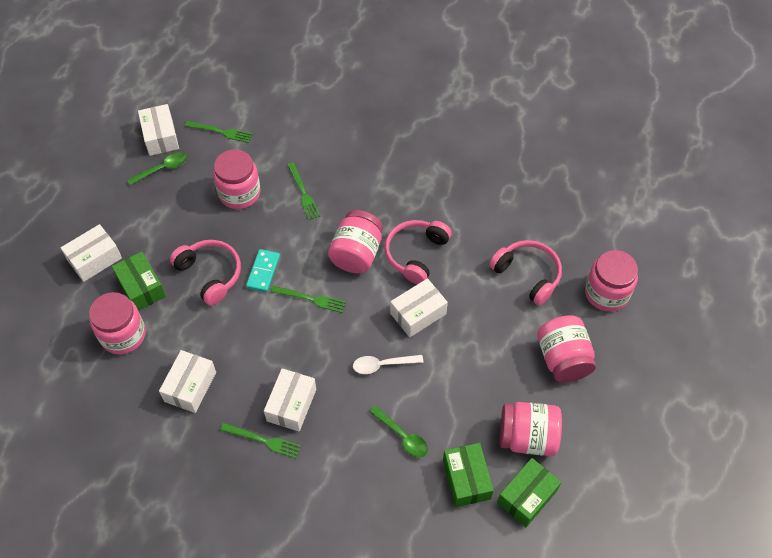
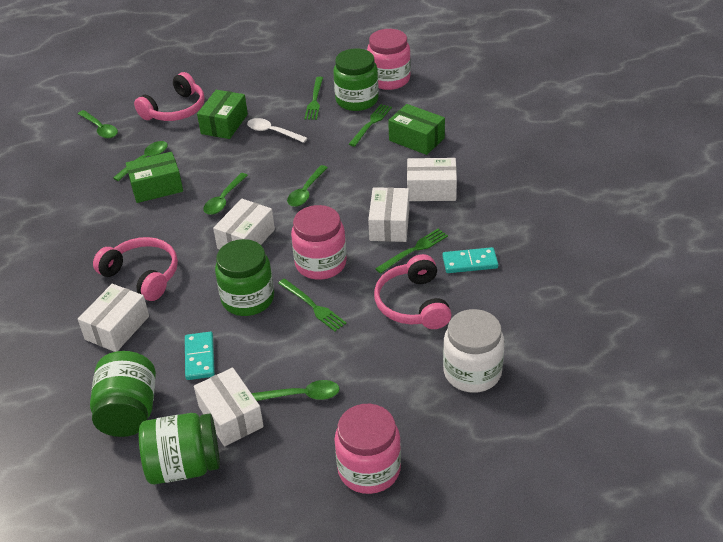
green jar: 0 -> 4
green spoon: 2 -> 5
pink jar: 6 -> 3
turquoise domino: 1 -> 2
white jar: 0 -> 1

